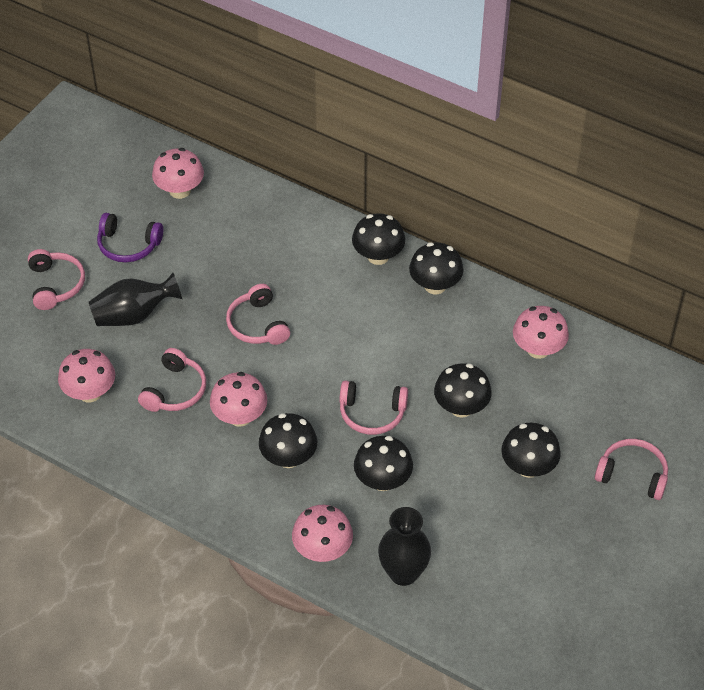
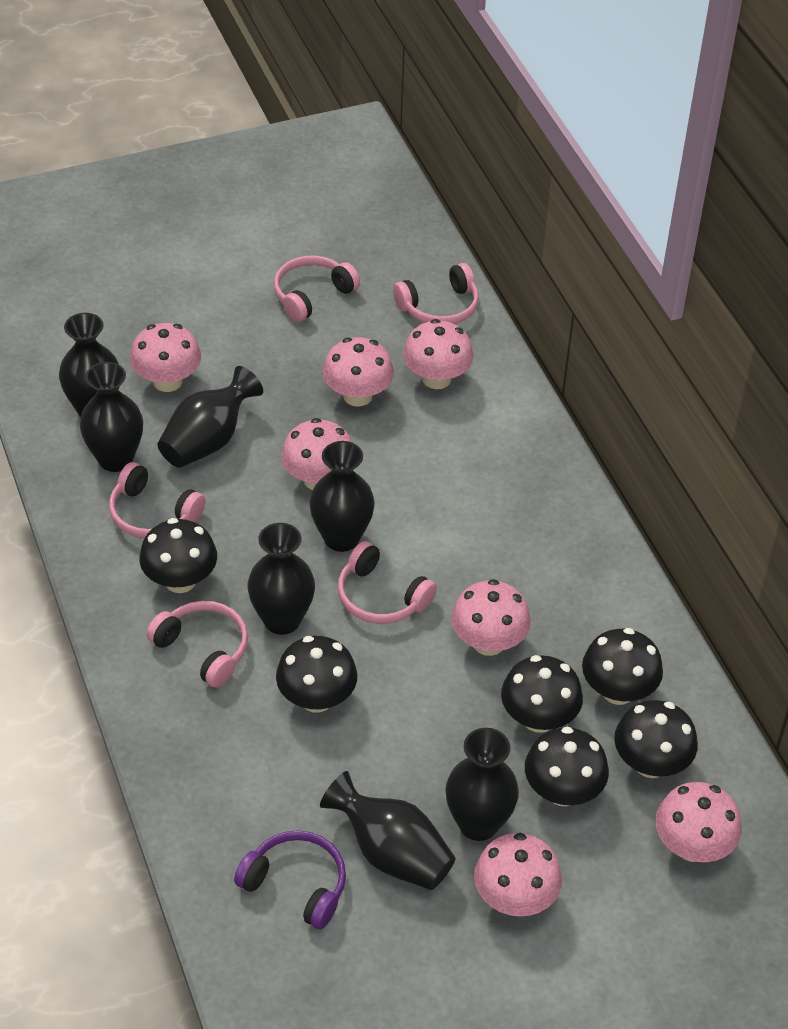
black vase: 2 -> 7
pink mushroom: 5 -> 7

